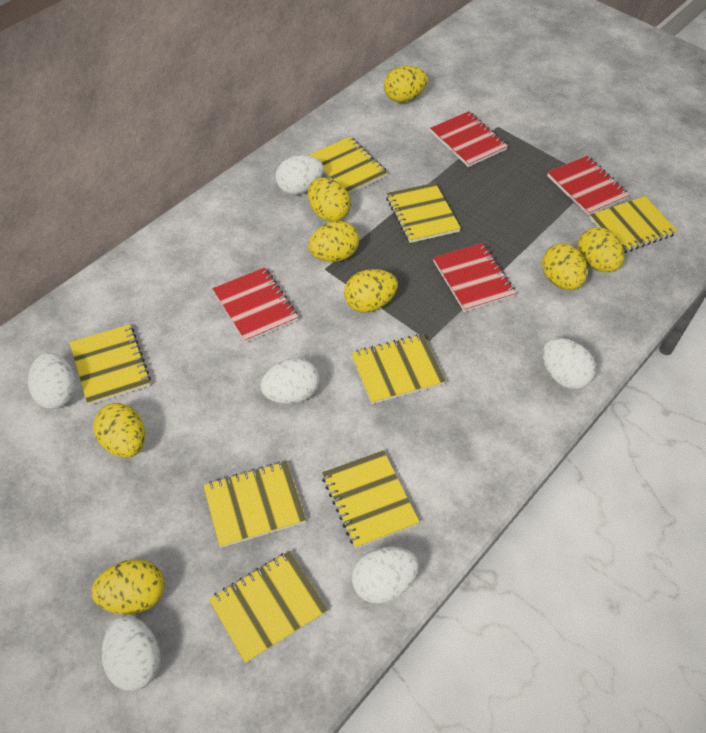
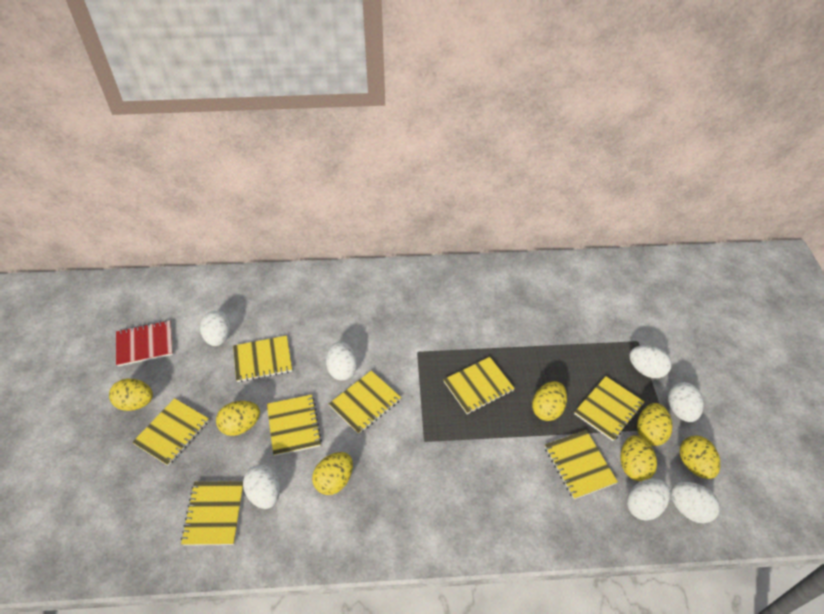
red notebook: 4 -> 1
white egg: 6 -> 7
yellow egg: 8 -> 7

